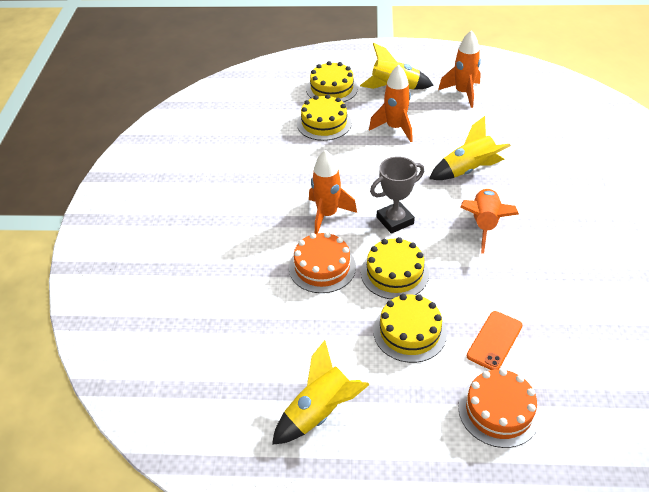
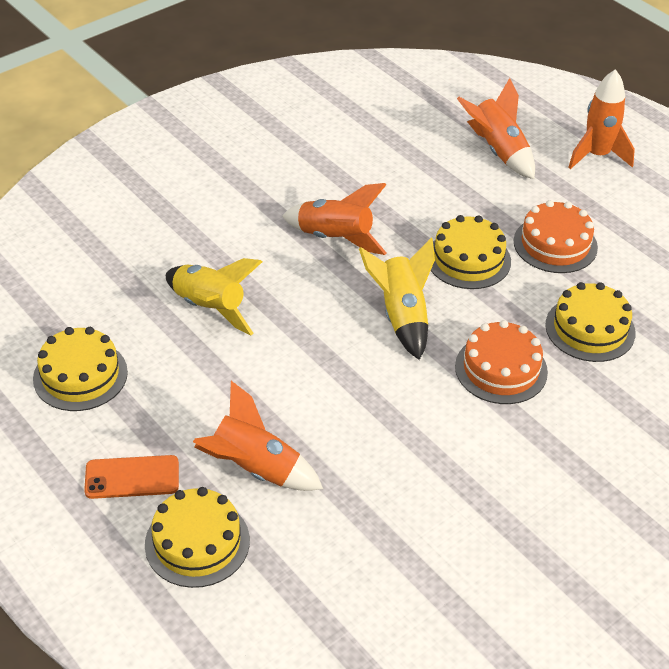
grey trophy: 1 -> 0
yellow rocket: 3 -> 2

